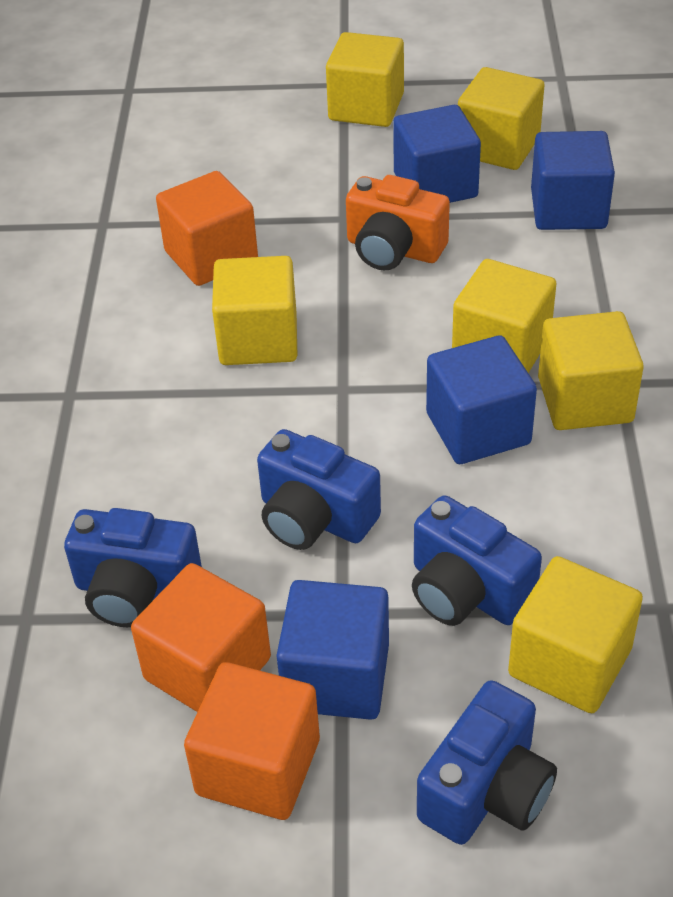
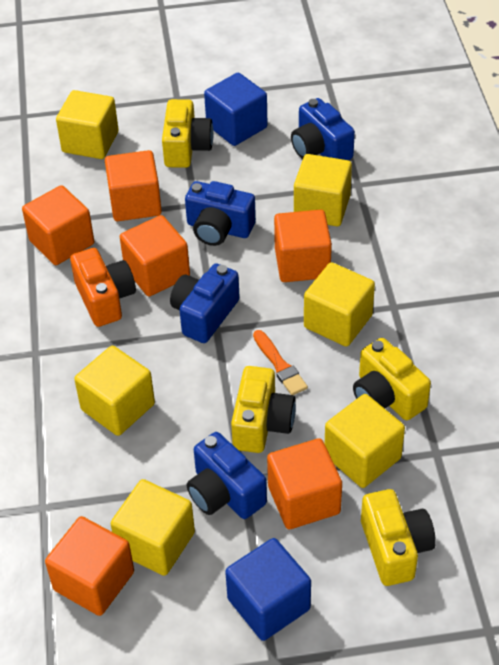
blue cube: 4 -> 2
orange brush: 0 -> 1
orange cube: 3 -> 6
yellow camera: 0 -> 4

